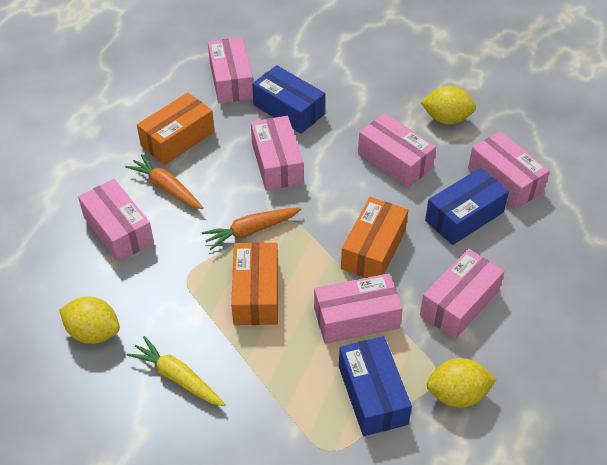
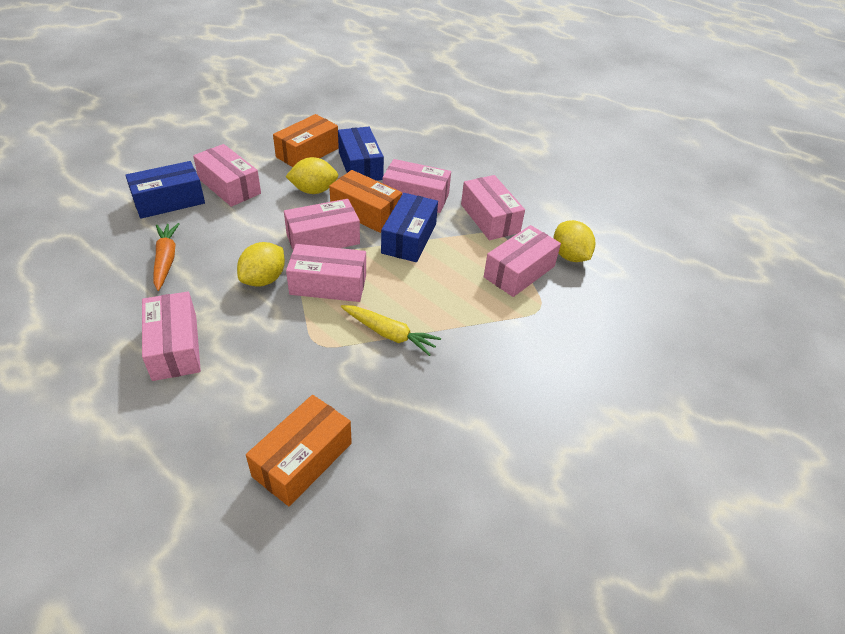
orange carrot: 2 -> 1

